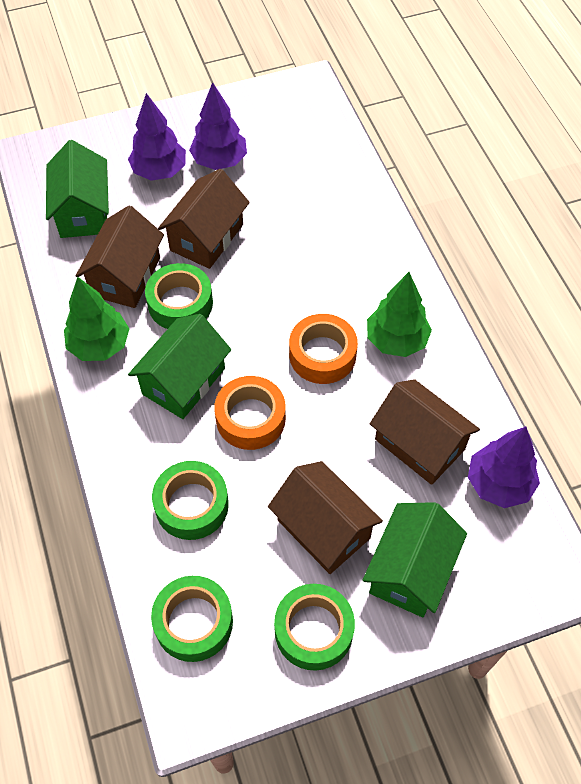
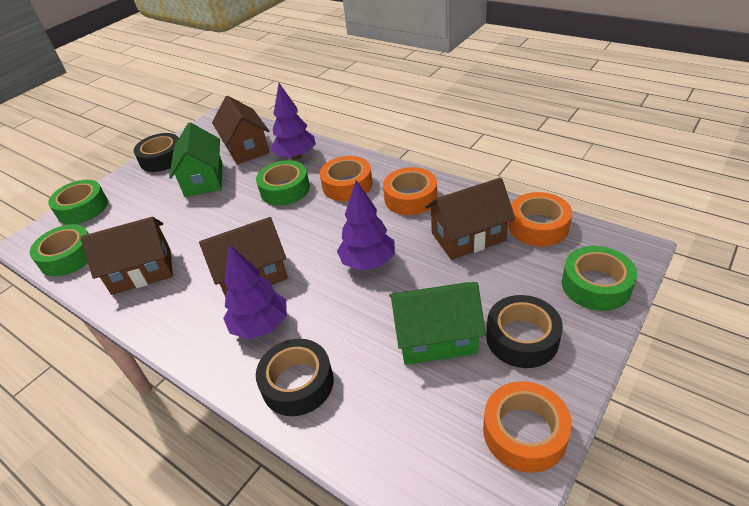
black tape: 0 -> 3
green house: 3 -> 2
green tree: 2 -> 0
orange tape: 2 -> 4

